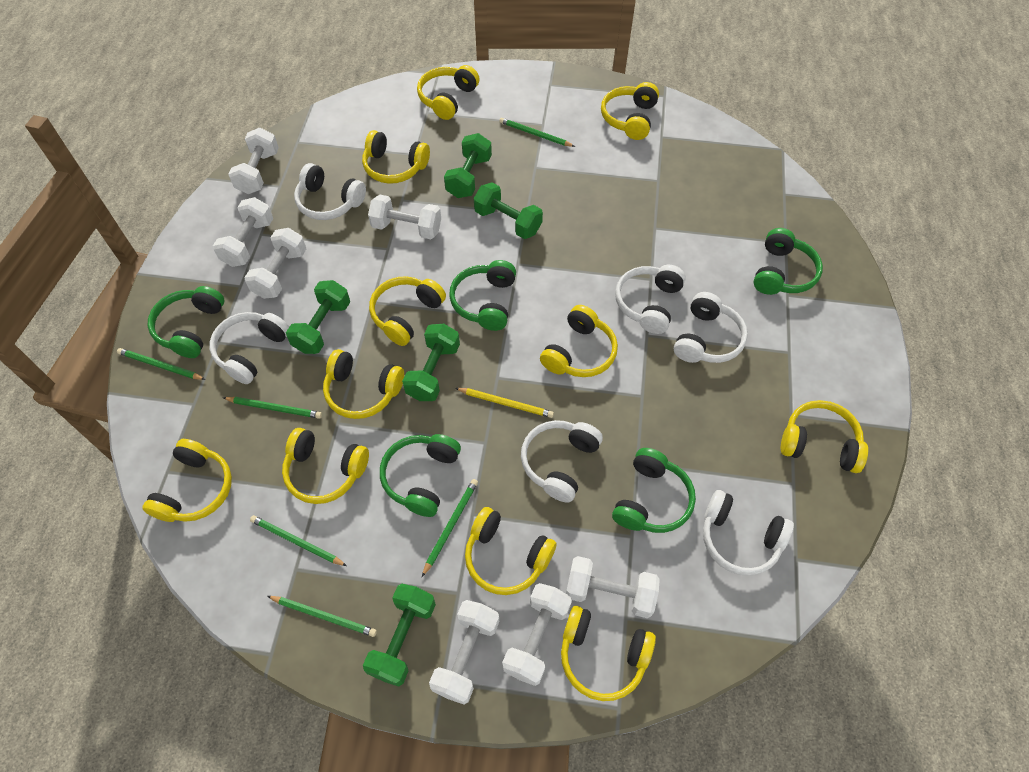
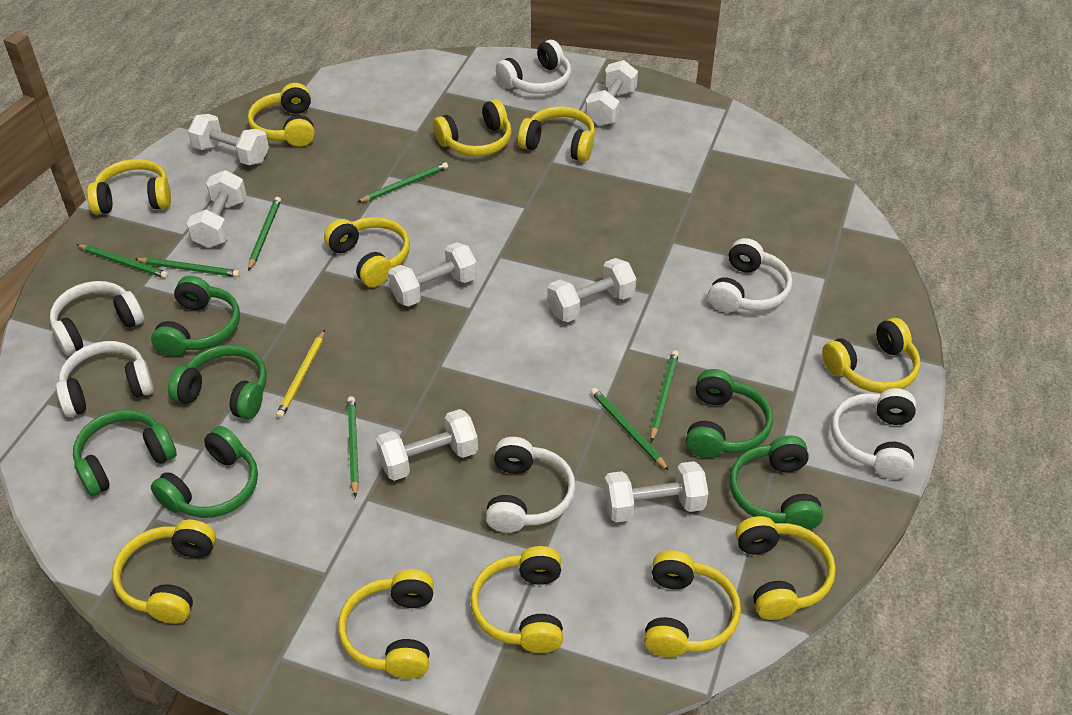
green dumbbell: 5 -> 0
green headphones: 5 -> 6
green pencil: 6 -> 7

